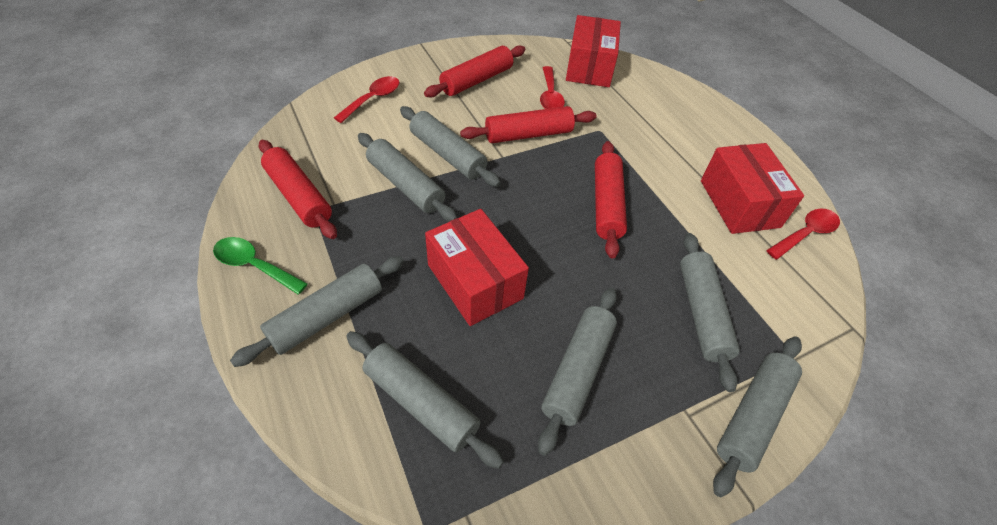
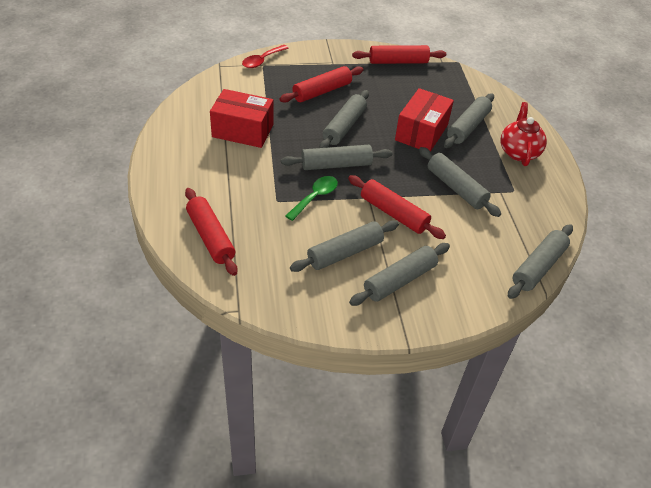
red box: 3 -> 2
red spoon: 3 -> 1
red teapot: 0 -> 1

